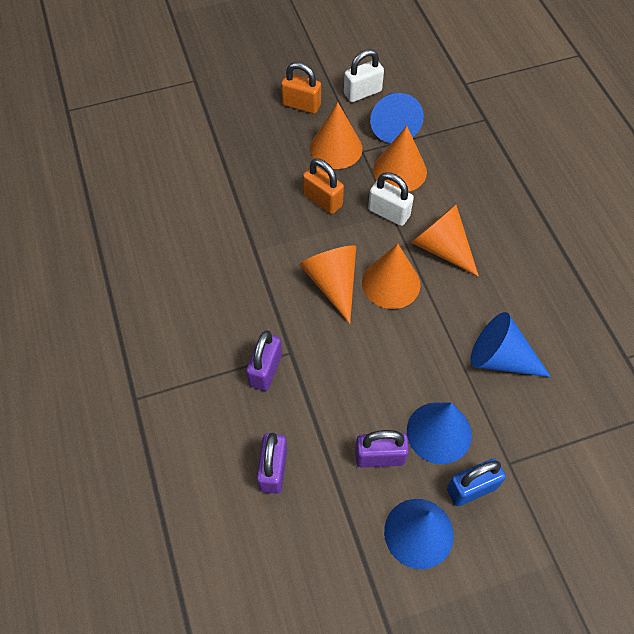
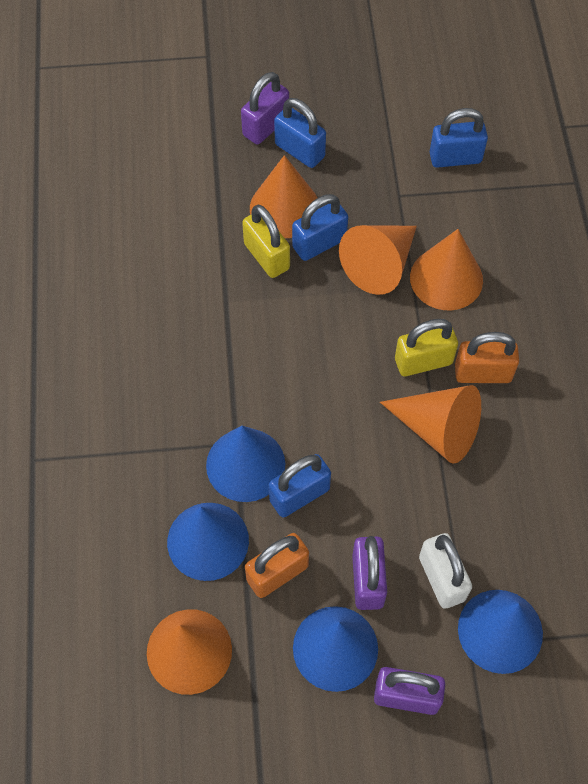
blue padlock: 1 -> 4
white padlock: 2 -> 1
yellow padlock: 0 -> 2

